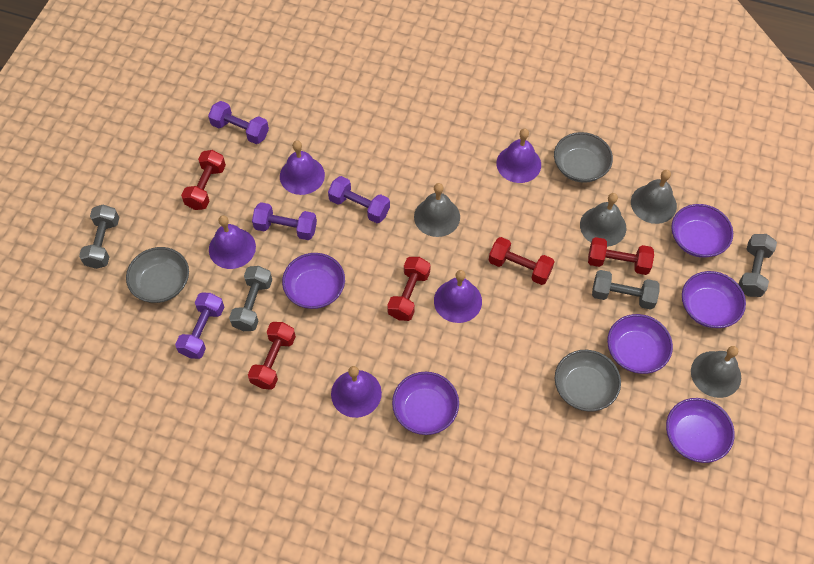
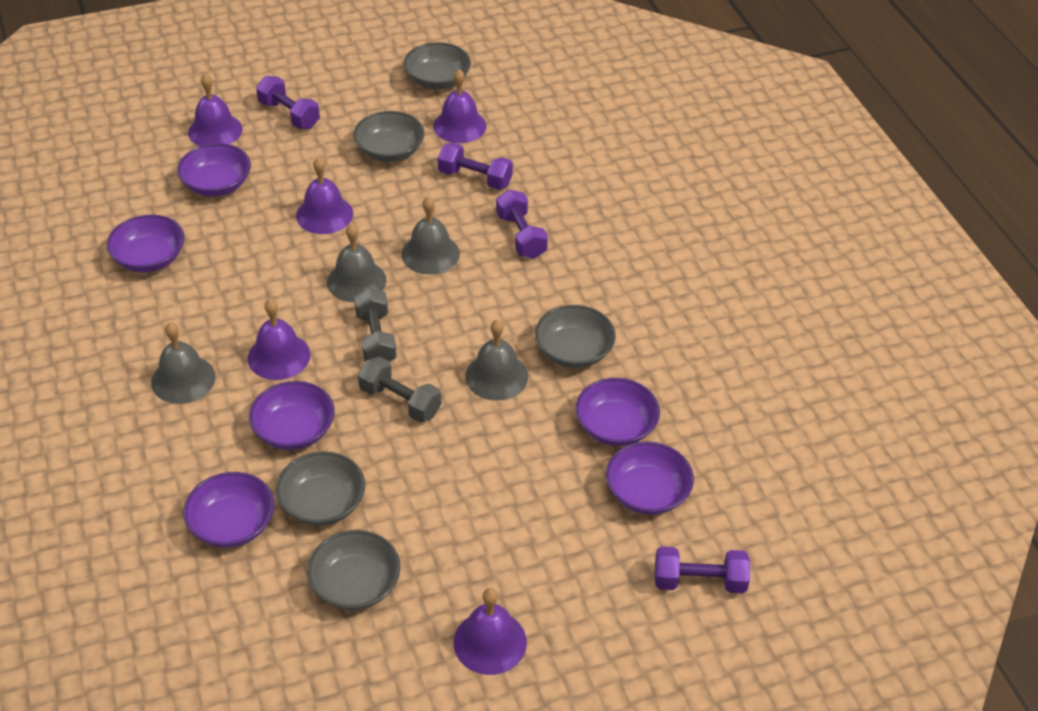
grey bowl: 3 -> 5
grey dumbbell: 4 -> 2
red dumbbell: 5 -> 0

